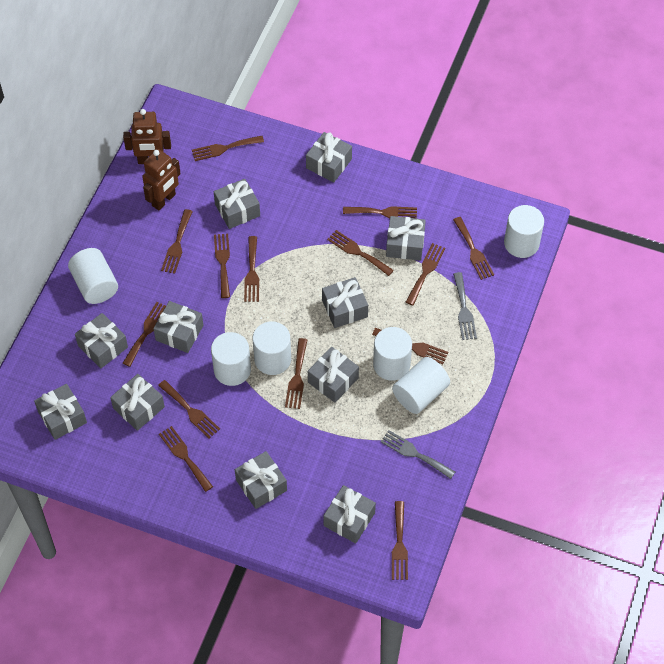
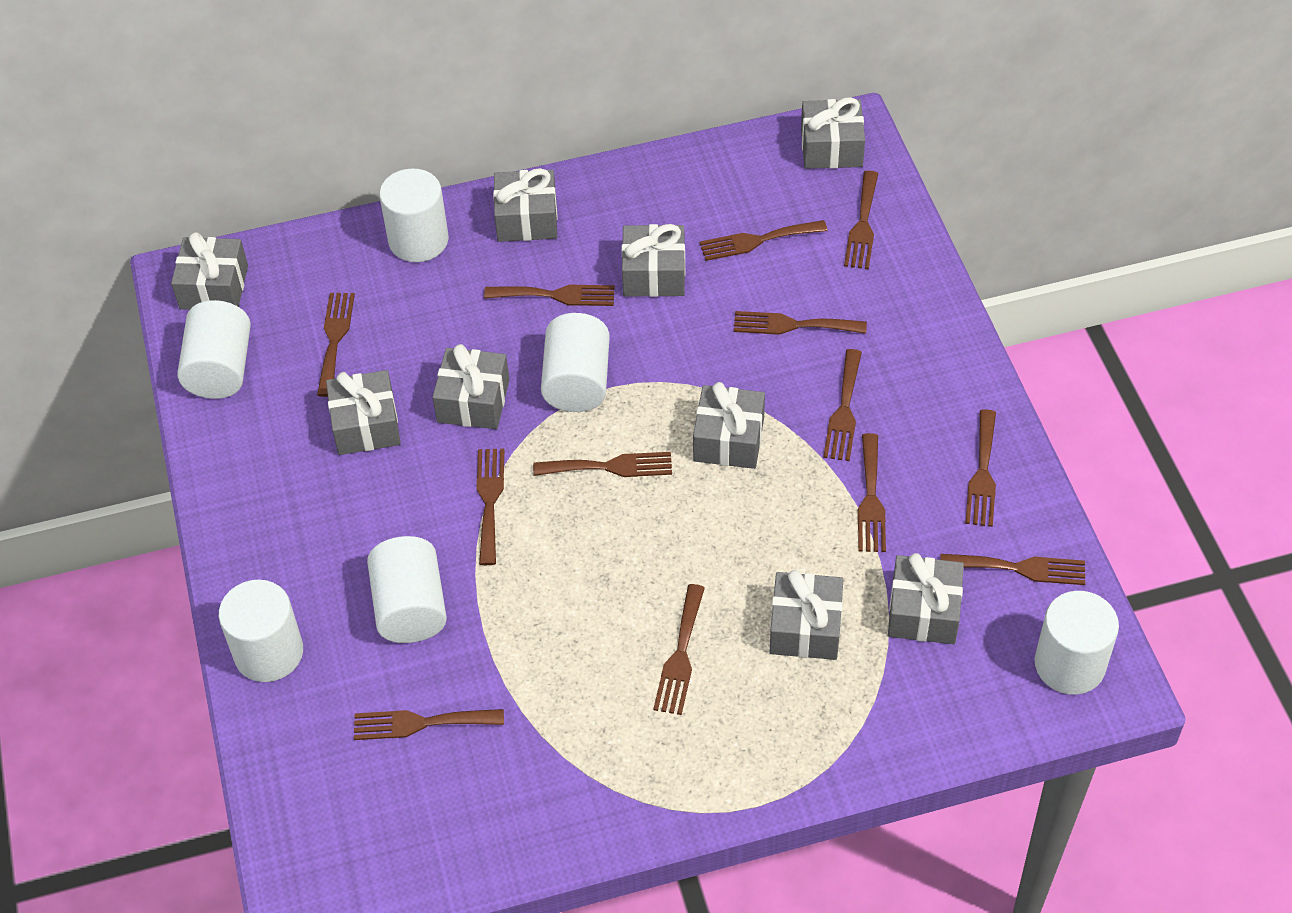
brown fork: 14 -> 13
brown robot: 2 -> 0
grey fork: 2 -> 0
grey gift: 11 -> 9

